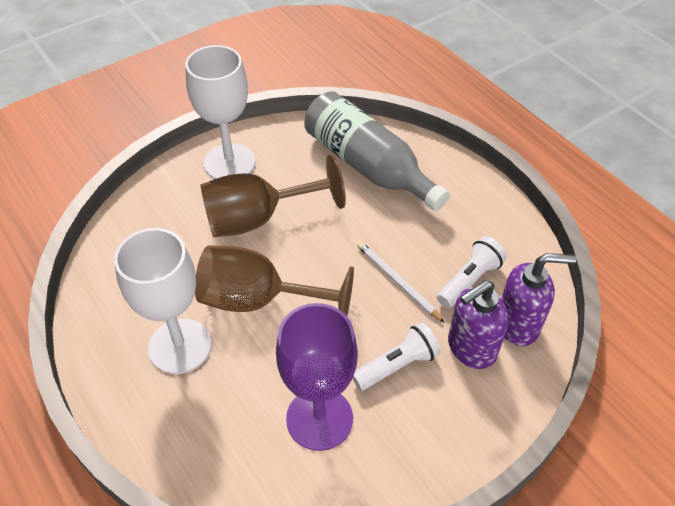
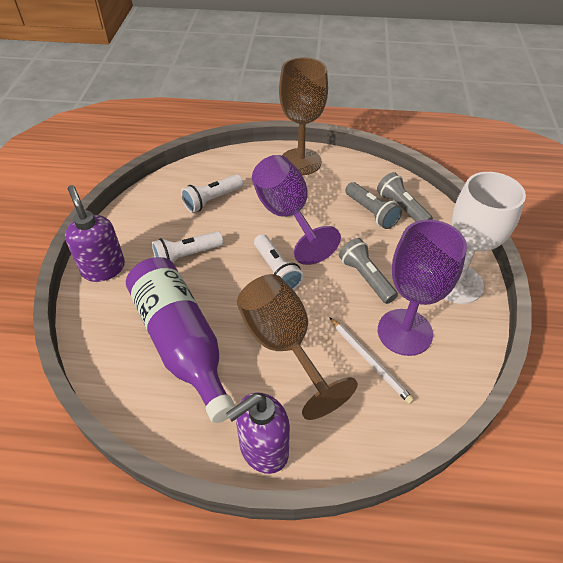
grey bottle: 1 -> 0
grey flashlight: 0 -> 3
purple bottle: 0 -> 1
purple goblet: 1 -> 2
white flashlight: 2 -> 3
white goblet: 2 -> 1

